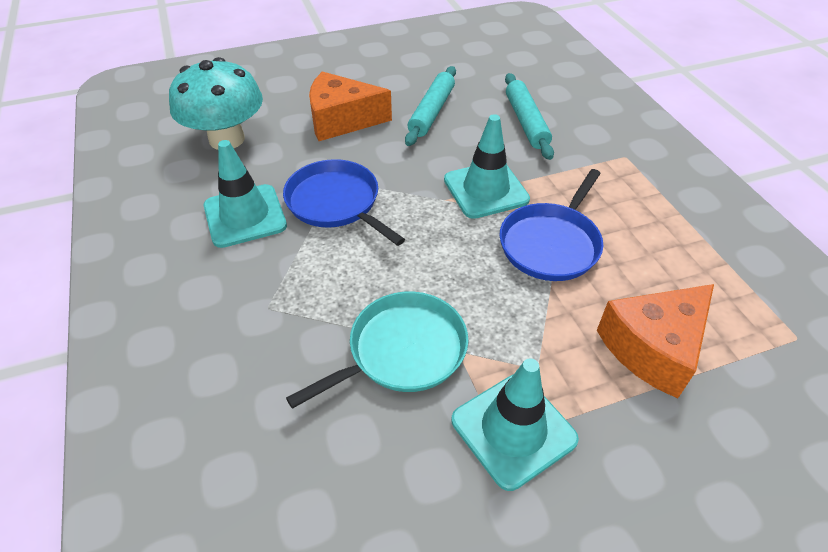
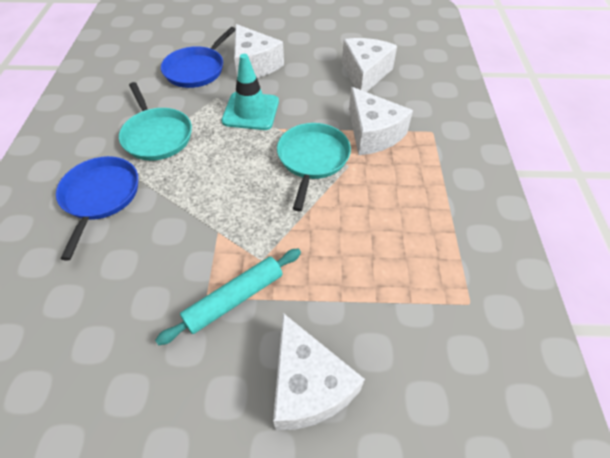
orange cheese: 2 -> 0
turquoise mushroom: 1 -> 0
turquoise pan: 1 -> 2
turquoise rolling pin: 2 -> 1
turquoise traffic cone: 3 -> 1
white cheese: 0 -> 4

